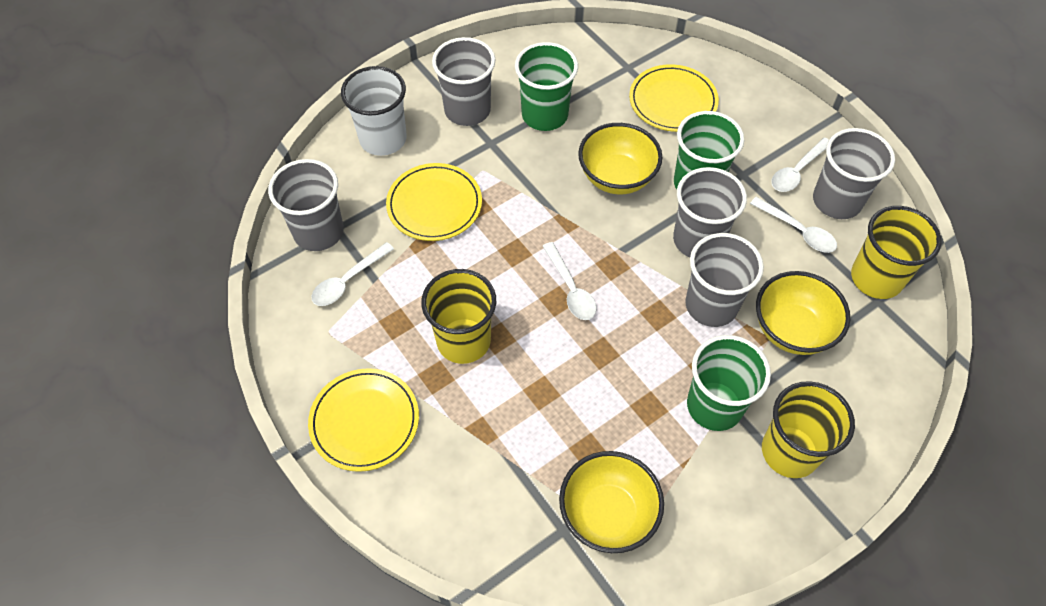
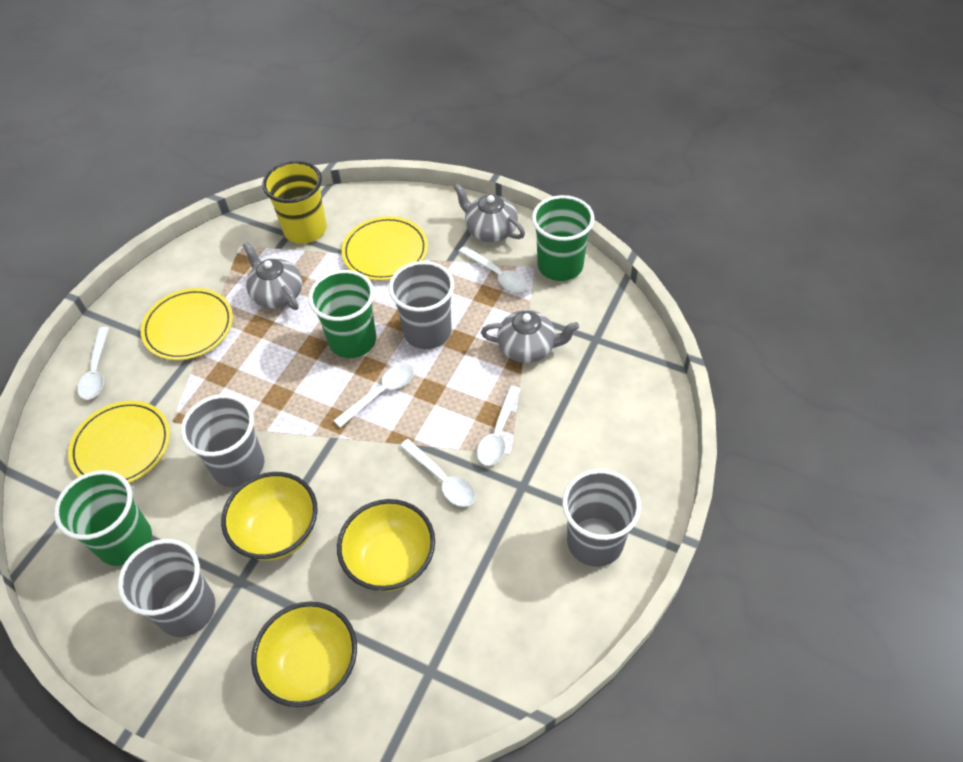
grey cup: 5 -> 4
grey teapot: 0 -> 3
white cup: 1 -> 0
white spoon: 4 -> 5
yellow cup: 3 -> 1

